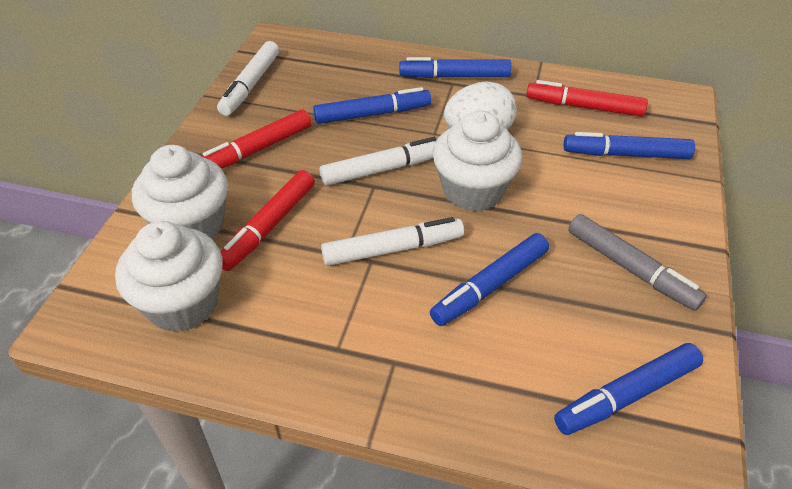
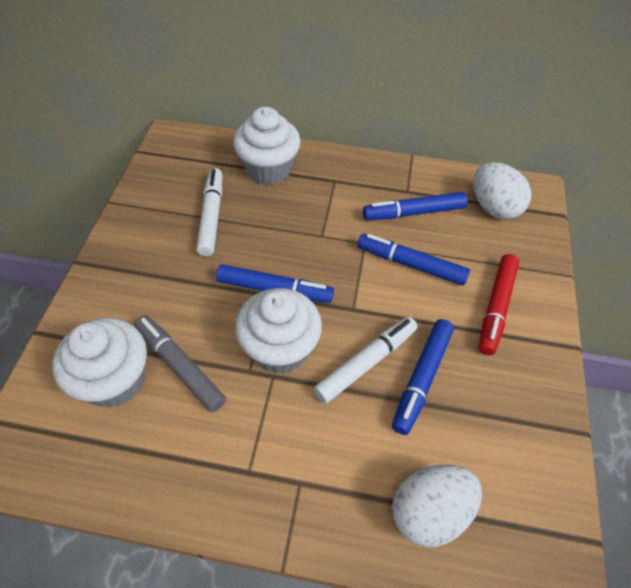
blue marker: 5 -> 4
red marker: 3 -> 1
white egg: 1 -> 2
white marker: 3 -> 2

